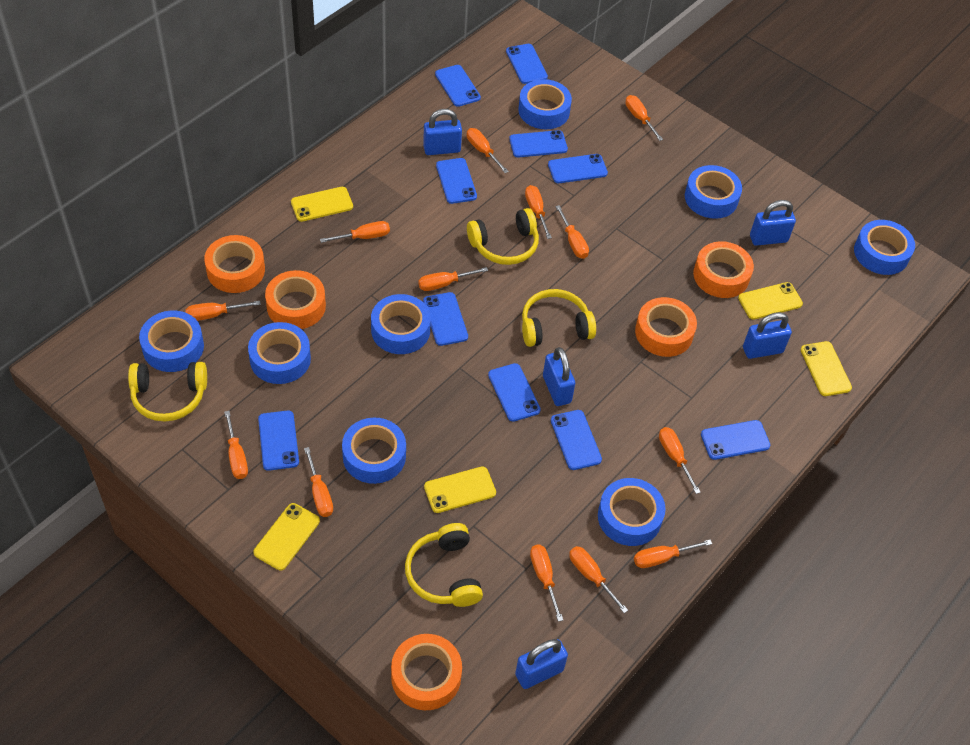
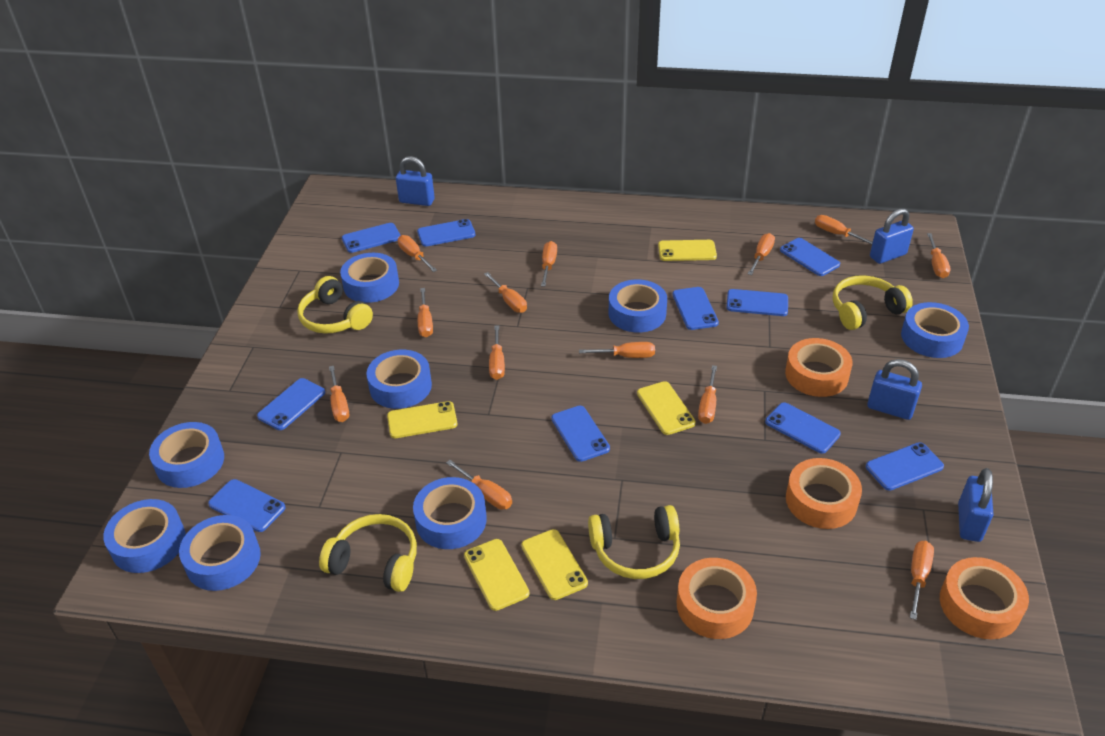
blue padlock: 5 -> 4
orange tape: 5 -> 4

